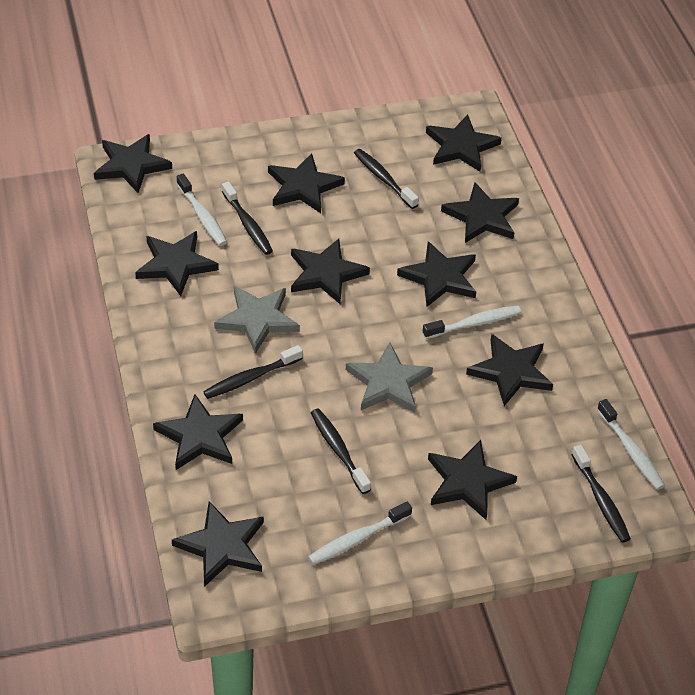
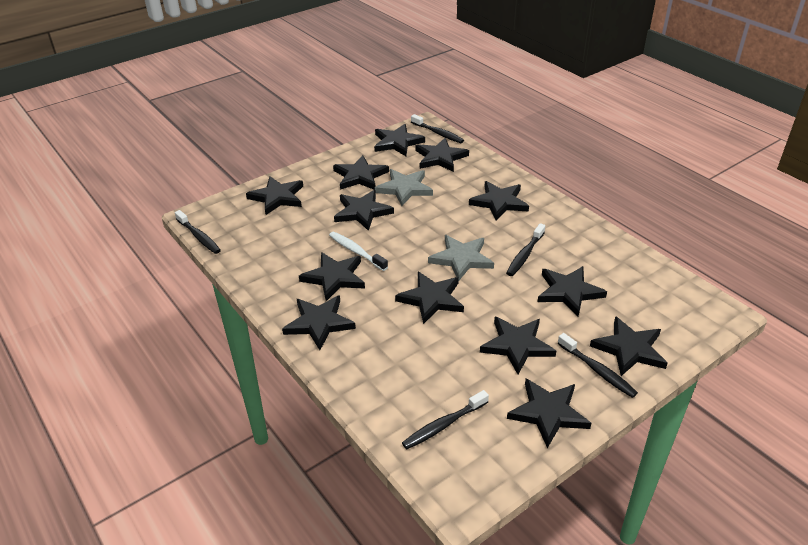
black star: 11 -> 13
white toothbrush: 4 -> 1

